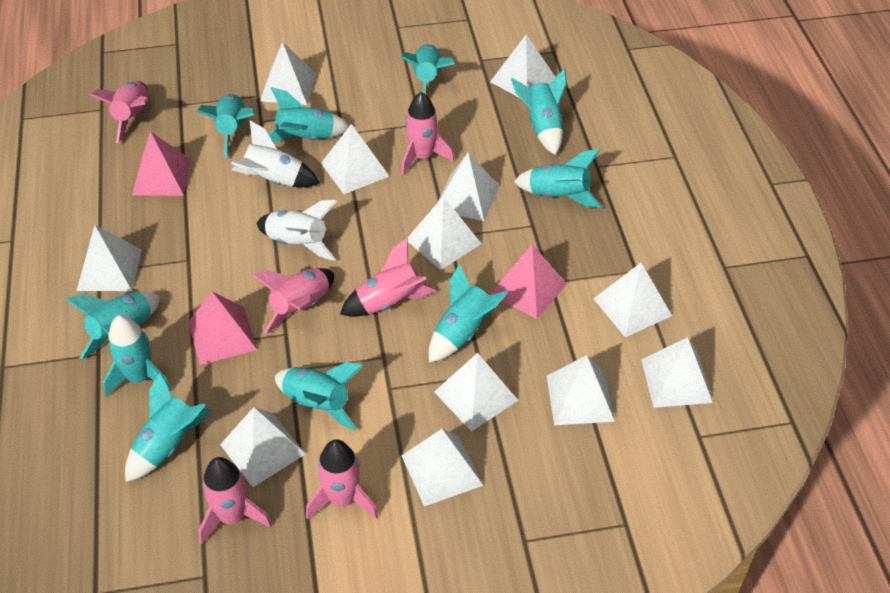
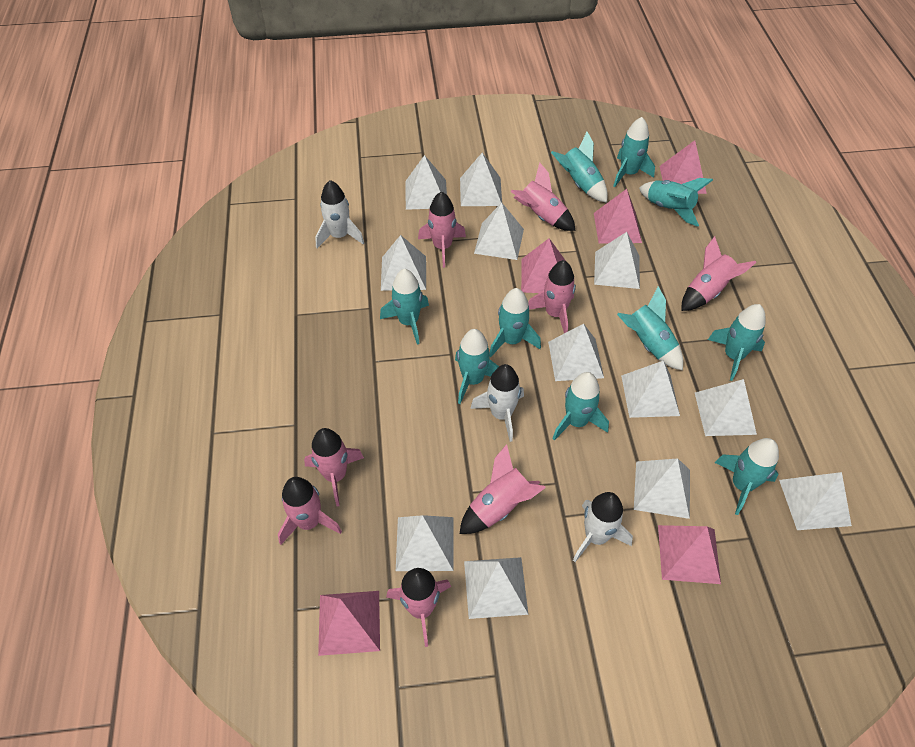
pink pyramid: 3 -> 5
pink rocket: 6 -> 8
white rocket: 2 -> 3

